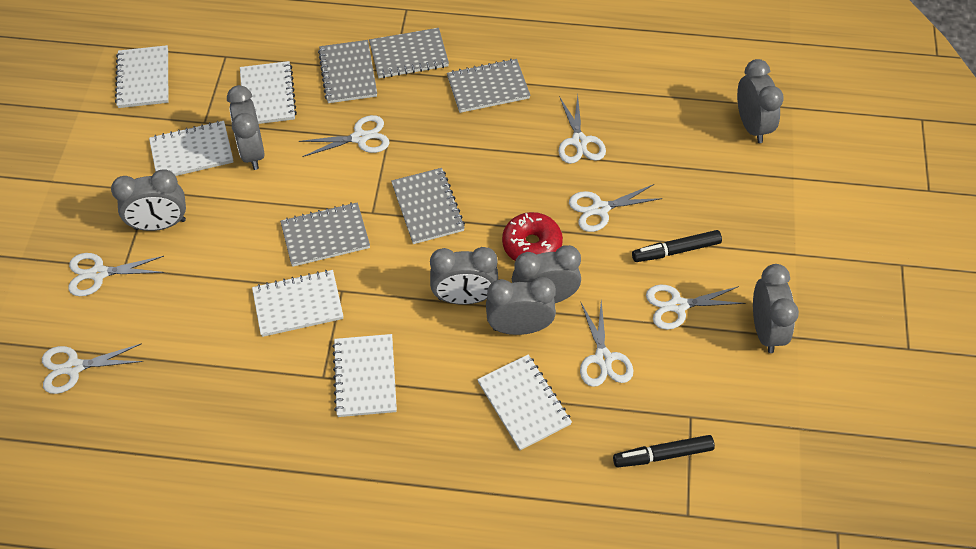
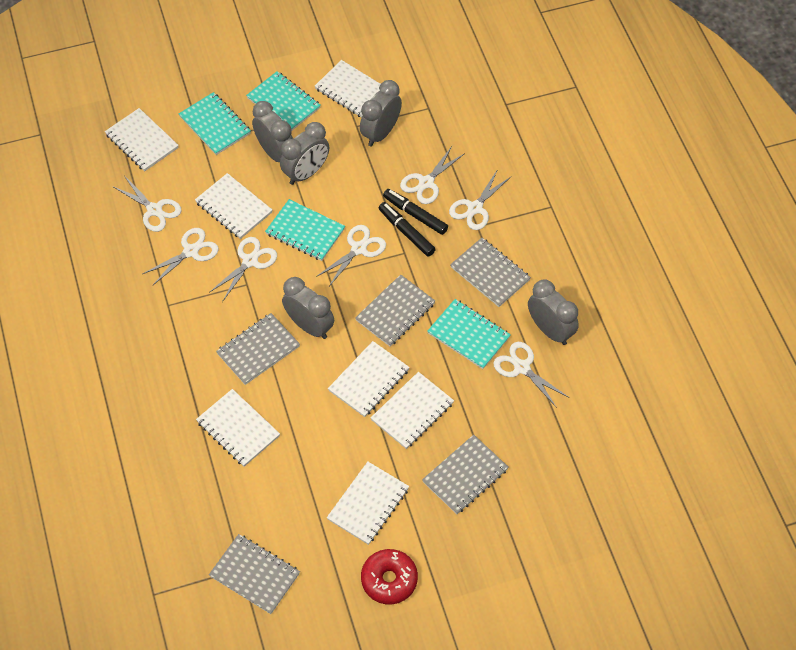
grey clock: 7 -> 5
turquoise notebook: 0 -> 4
white notebook: 6 -> 7

